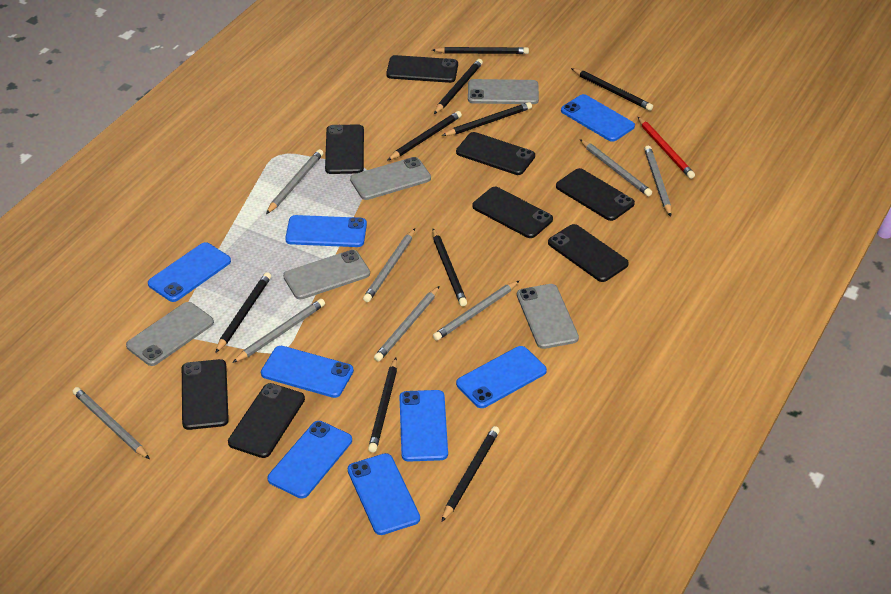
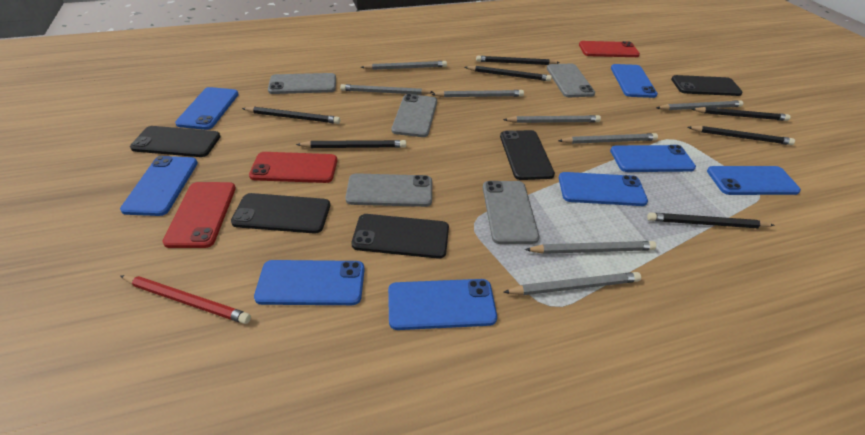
black pencil: 9 -> 7
black phone: 8 -> 5
red phone: 0 -> 3

